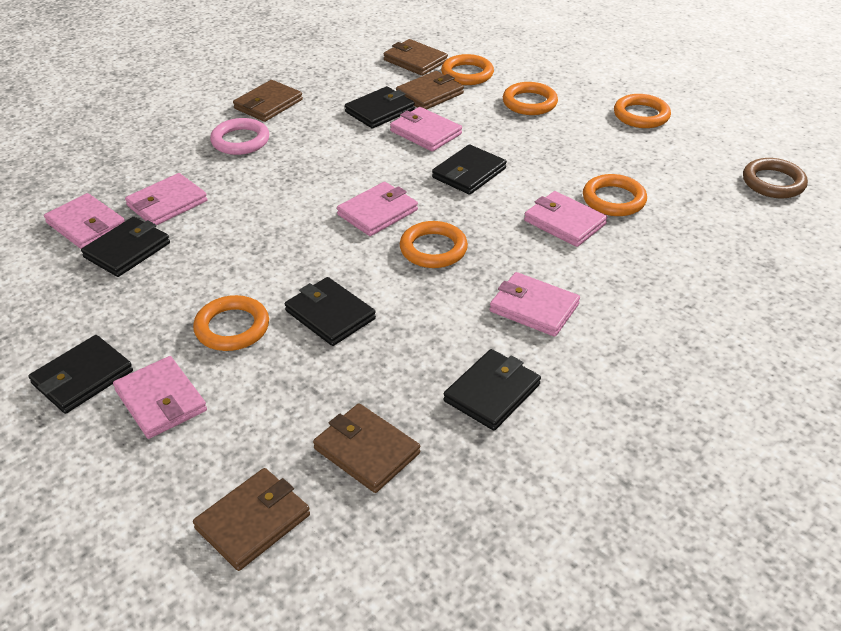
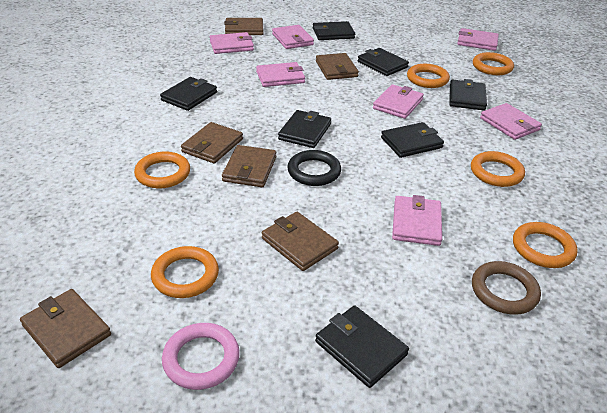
black ring: 0 -> 1
black wallet: 6 -> 7
brown wallet: 5 -> 6

